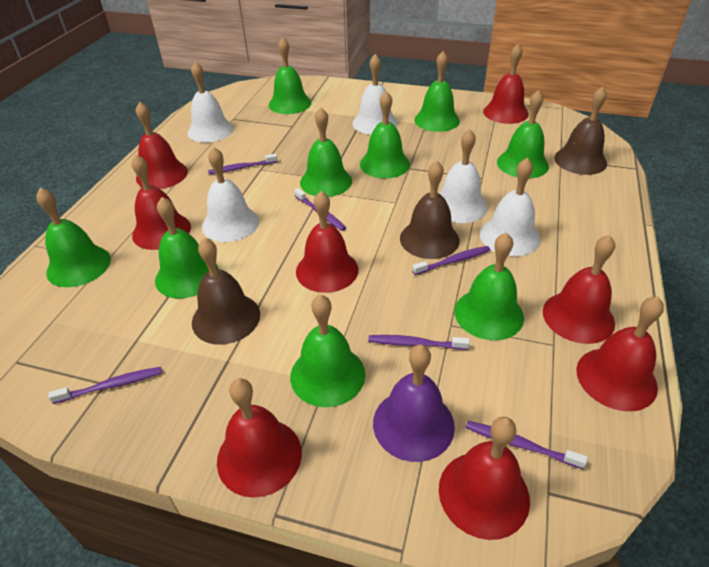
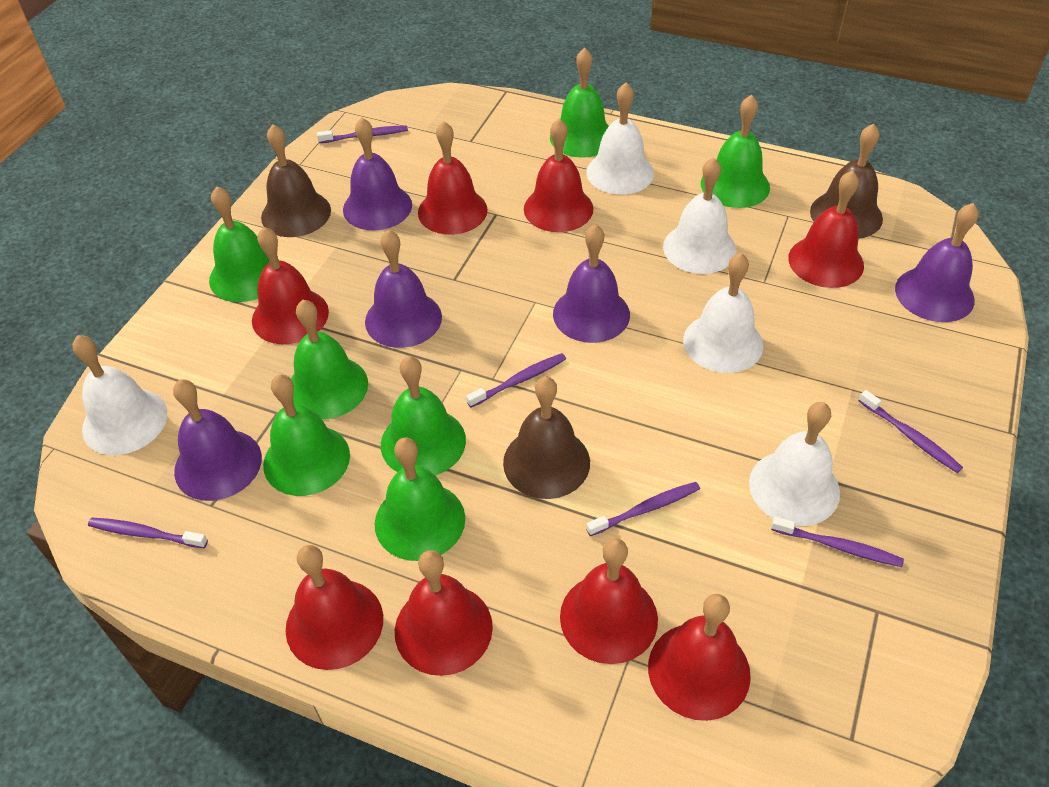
green bell: 9 -> 7
purple bell: 1 -> 5

